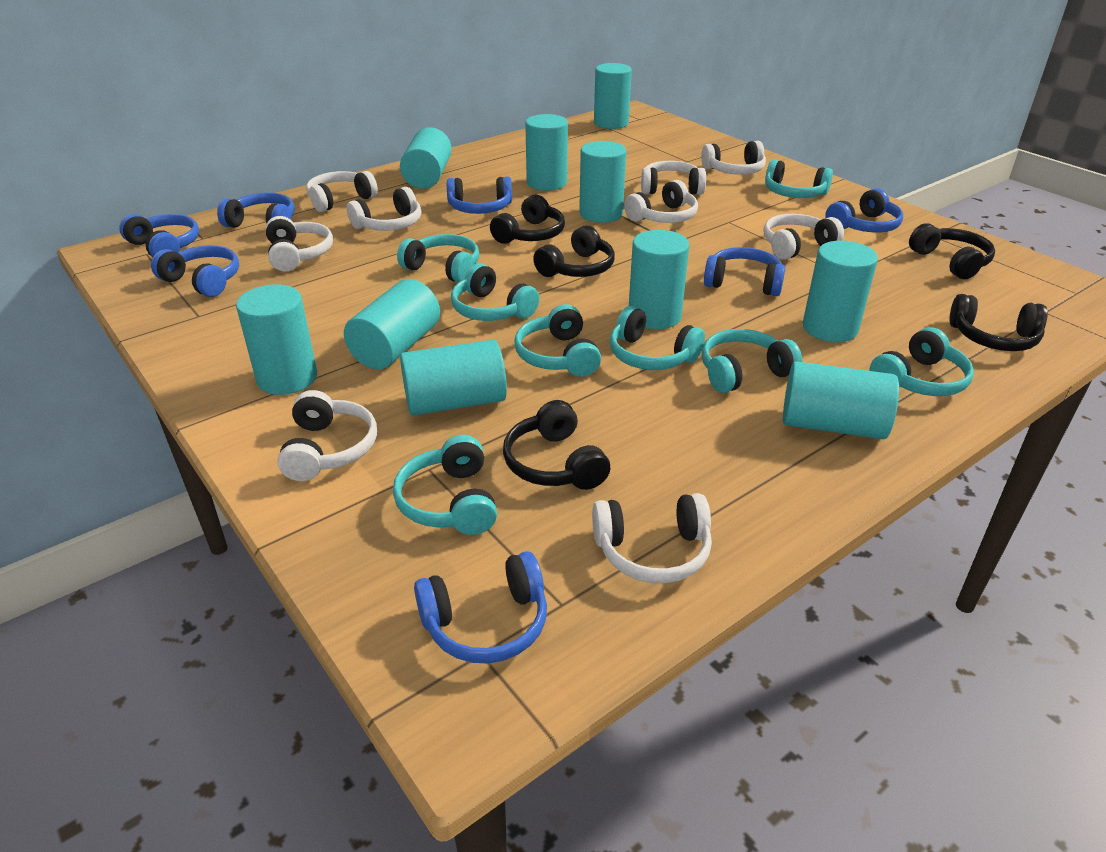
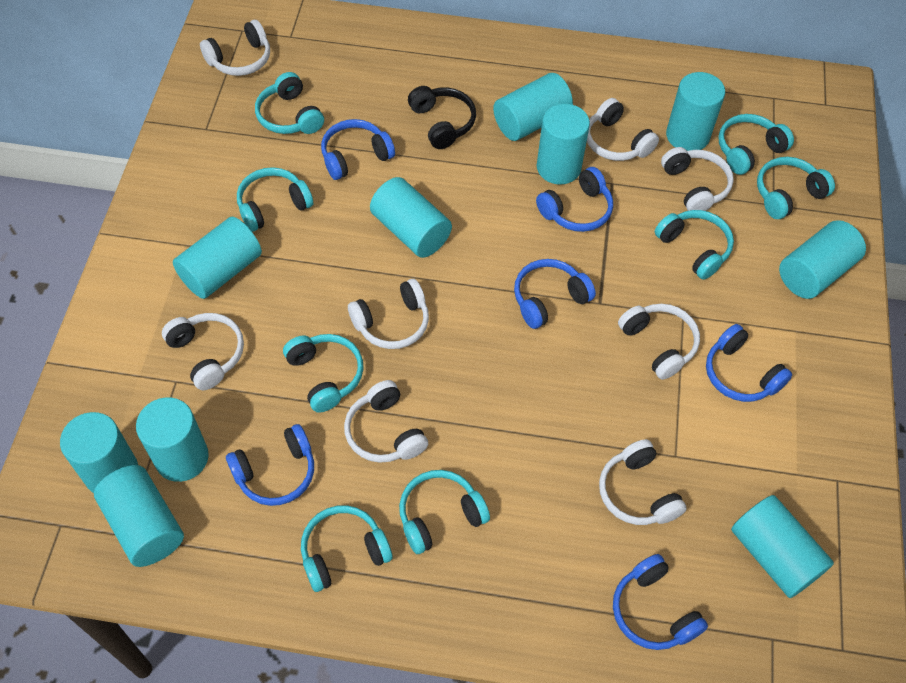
black headphones: 5 -> 1
blue headphones: 7 -> 6
white headphones: 9 -> 8

